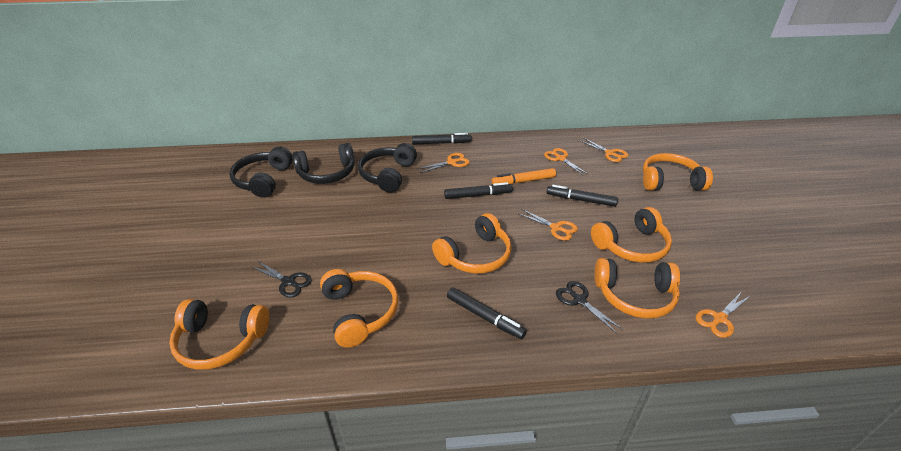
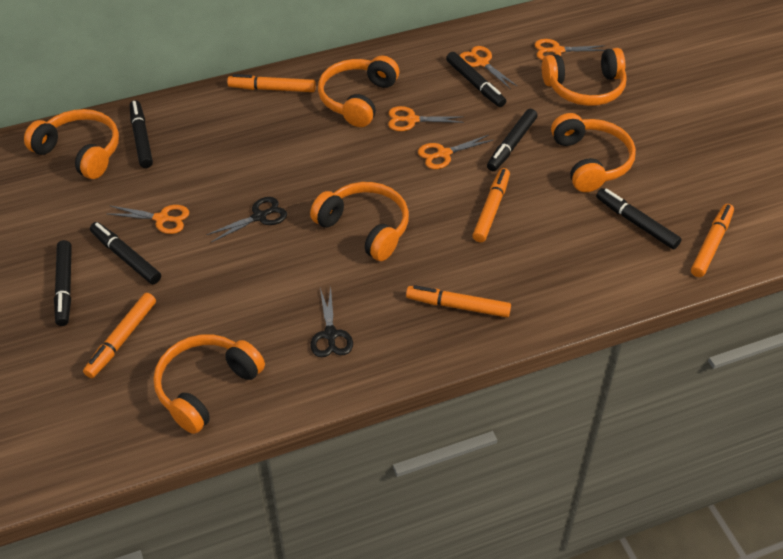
black headphones: 3 -> 0
black marker: 4 -> 6
orange marker: 1 -> 5

